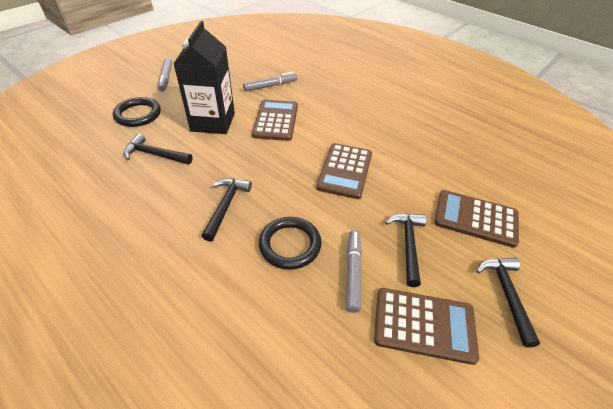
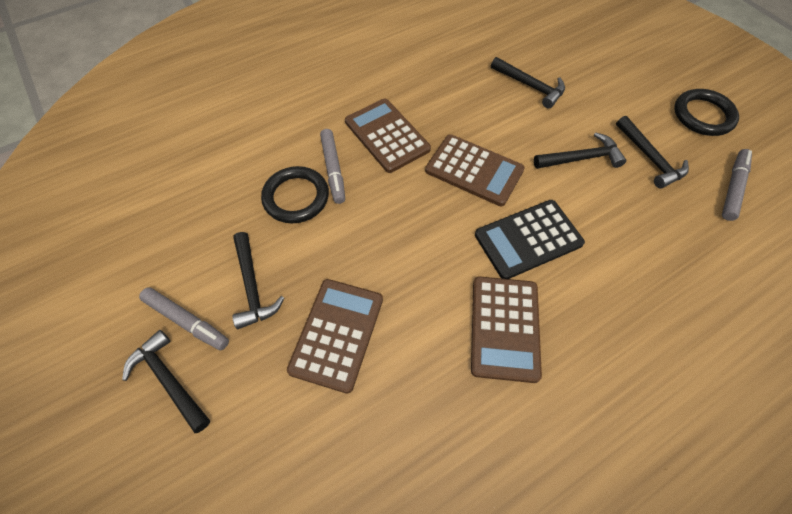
black calculator: 0 -> 1
black carton: 1 -> 0
black hammer: 4 -> 5

